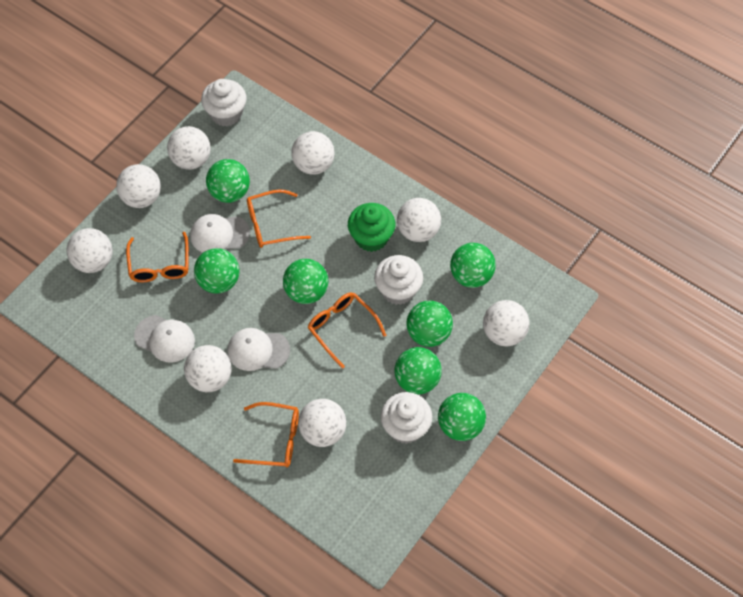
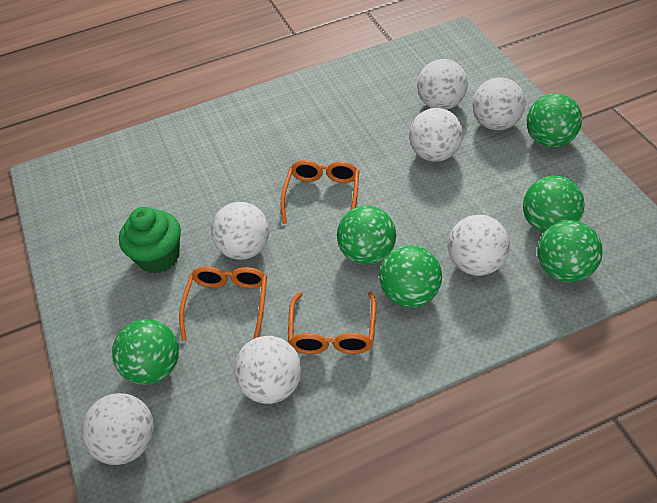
green ball: 7 -> 6
orange glasses: 4 -> 3
white ball: 8 -> 7
white cap: 3 -> 0
white cupcake: 3 -> 0

